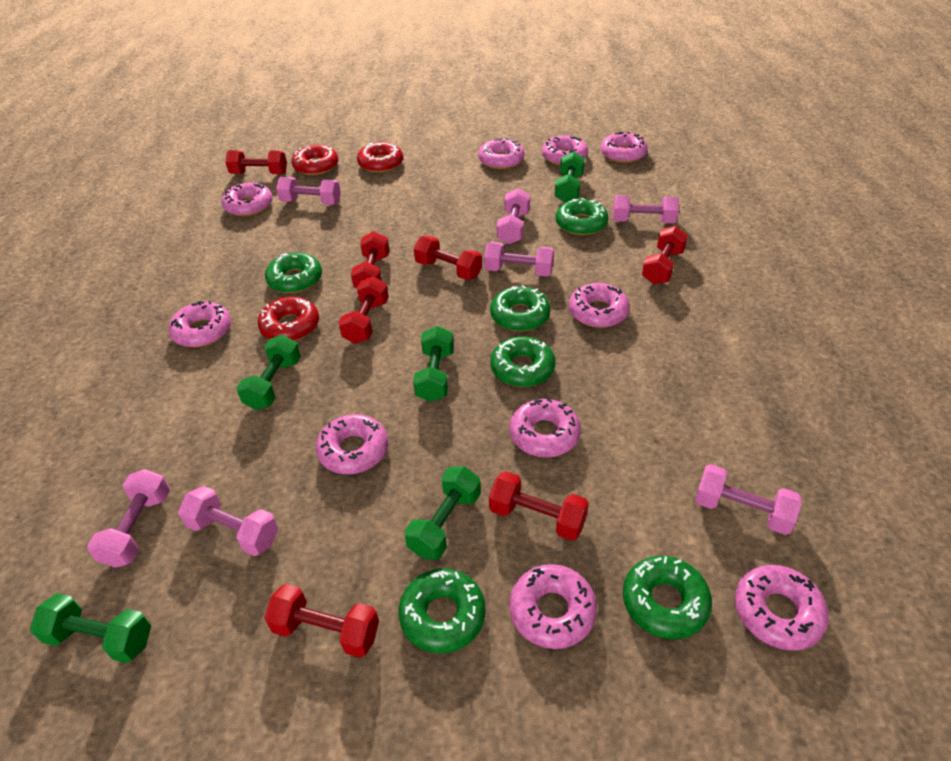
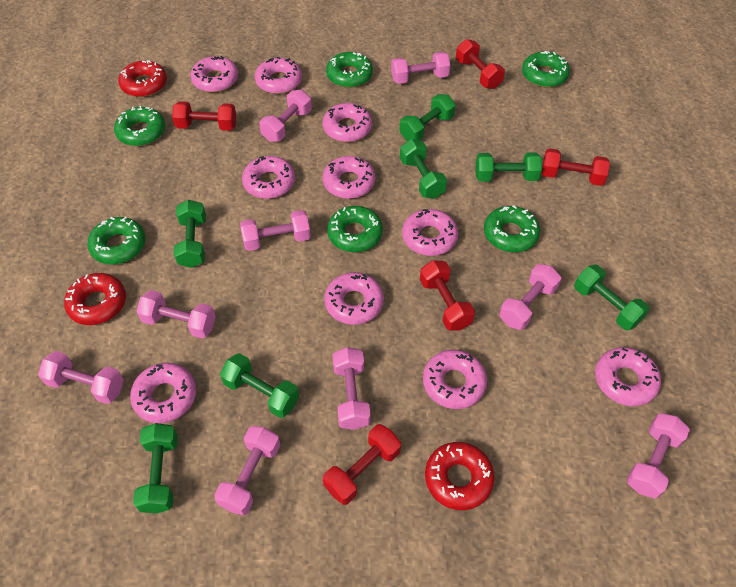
green dumbbell: 5 -> 7
pink dumbbell: 7 -> 9
red dumbbell: 7 -> 5

